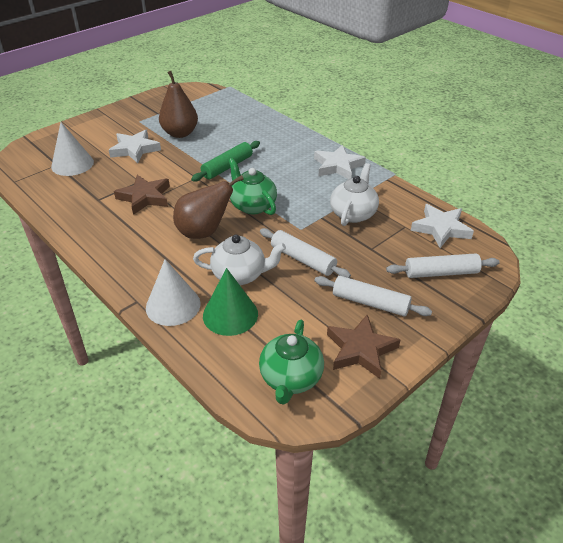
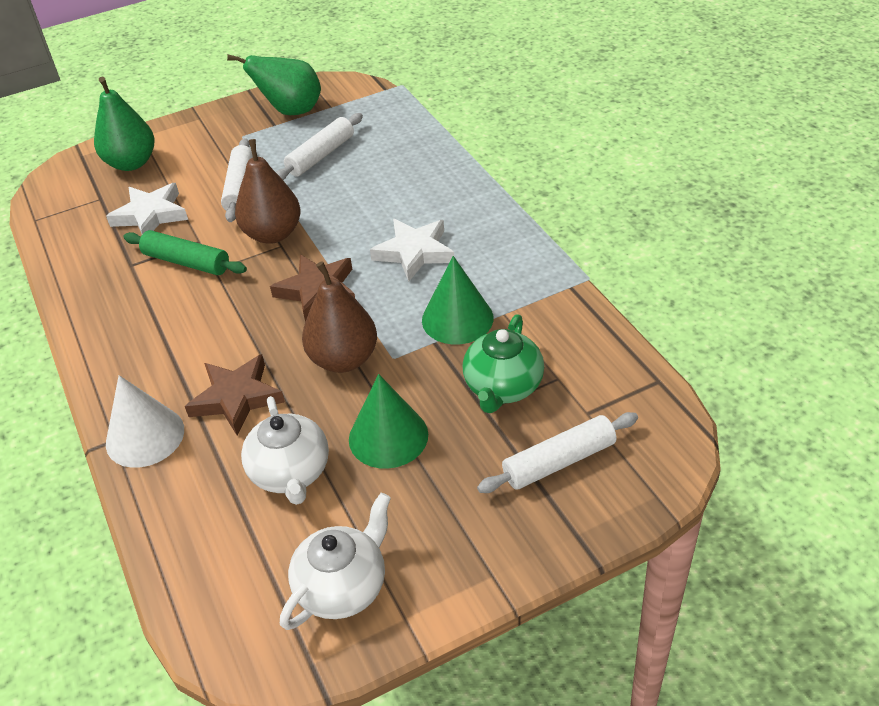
green cone: 1 -> 2
green pear: 0 -> 2
green teapot: 2 -> 1
white cone: 2 -> 1
white star: 3 -> 2

